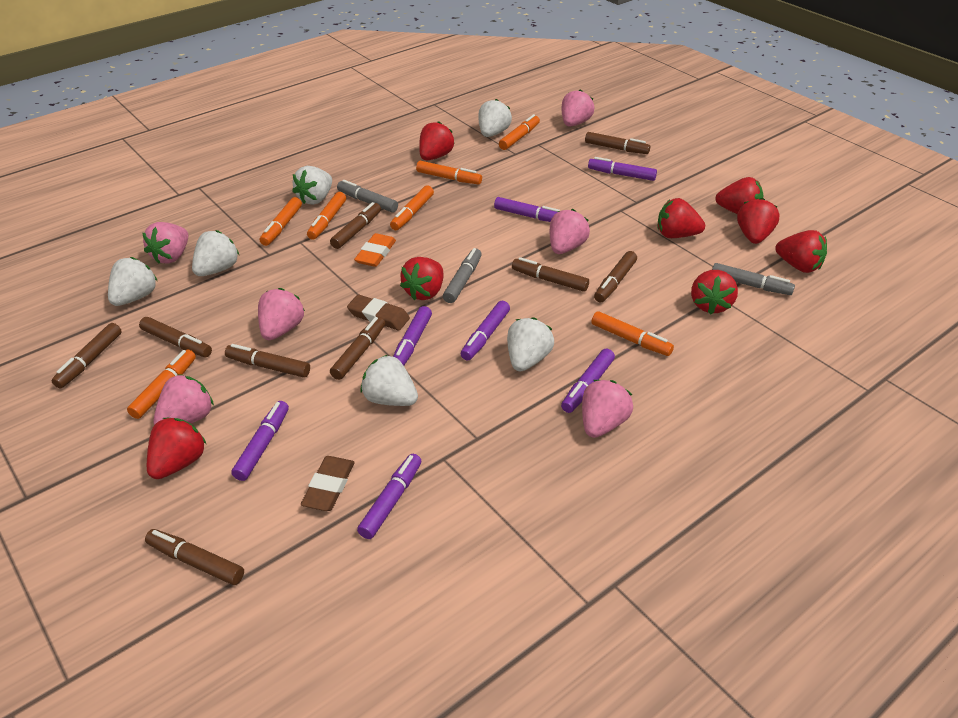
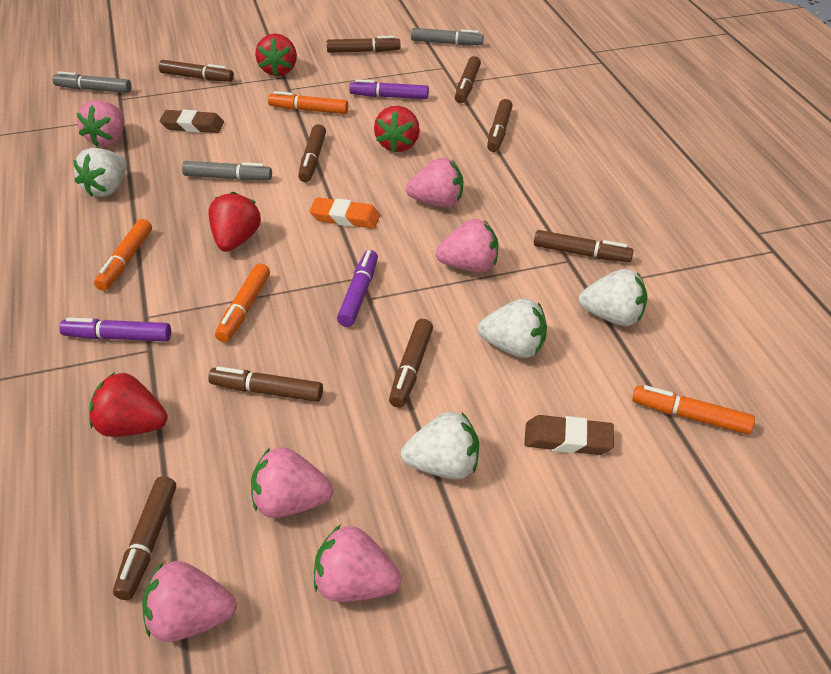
orange marker: 7 -> 4
purple marker: 7 -> 3
red strawberry: 8 -> 4
white strawberry: 6 -> 4

